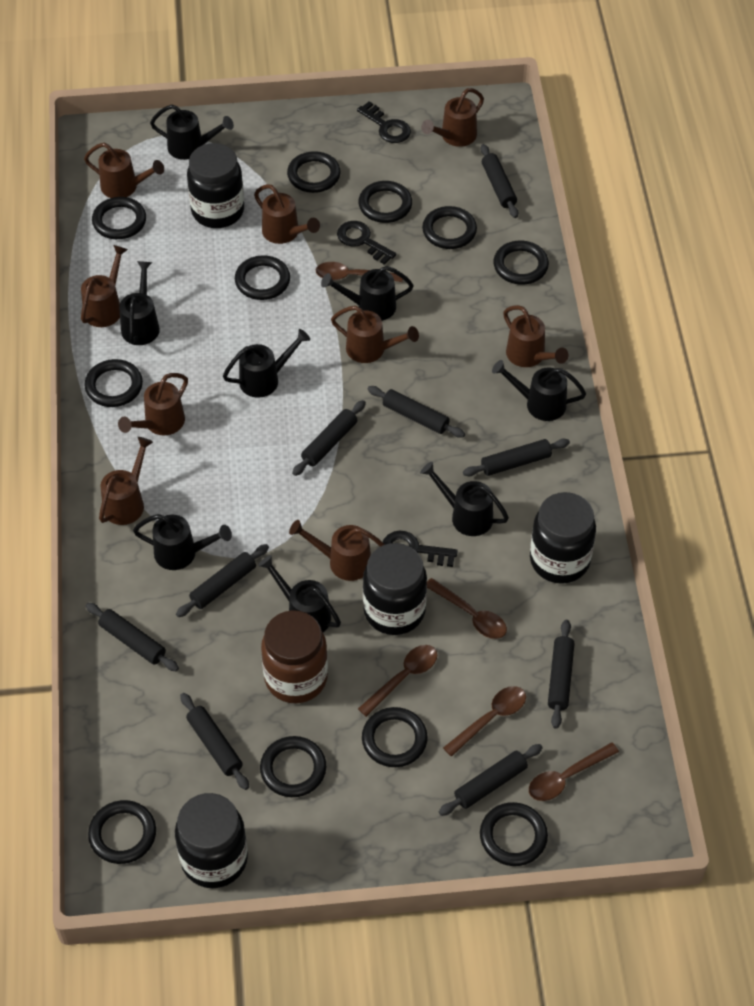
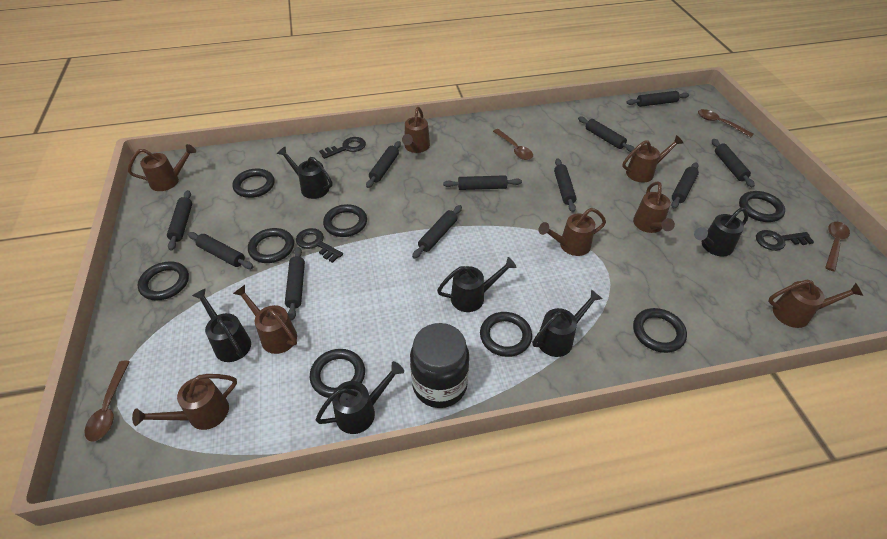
black jar: 4 -> 1
black ring: 11 -> 8
black rolling pin: 9 -> 11
black watering can: 8 -> 6
brown jar: 1 -> 0
brown spoon: 5 -> 4
brown watering can: 9 -> 8

